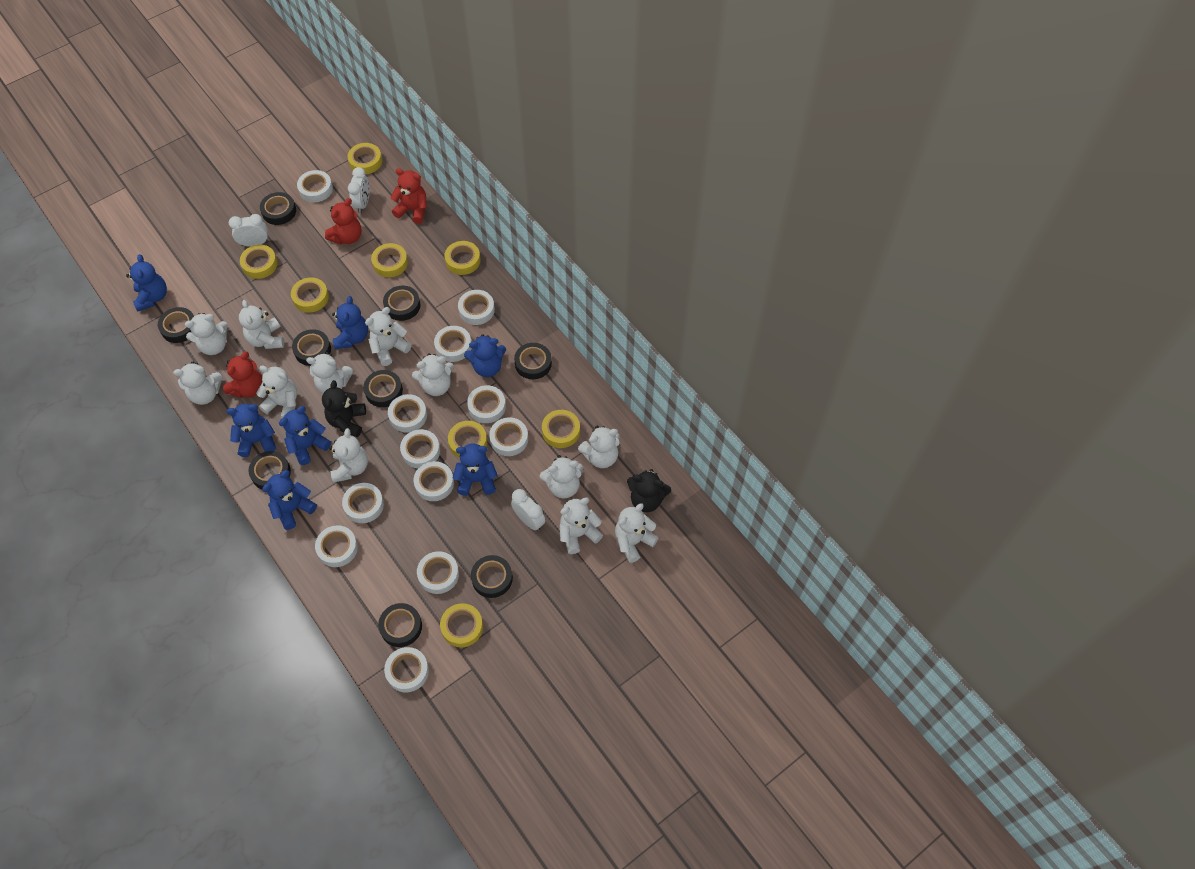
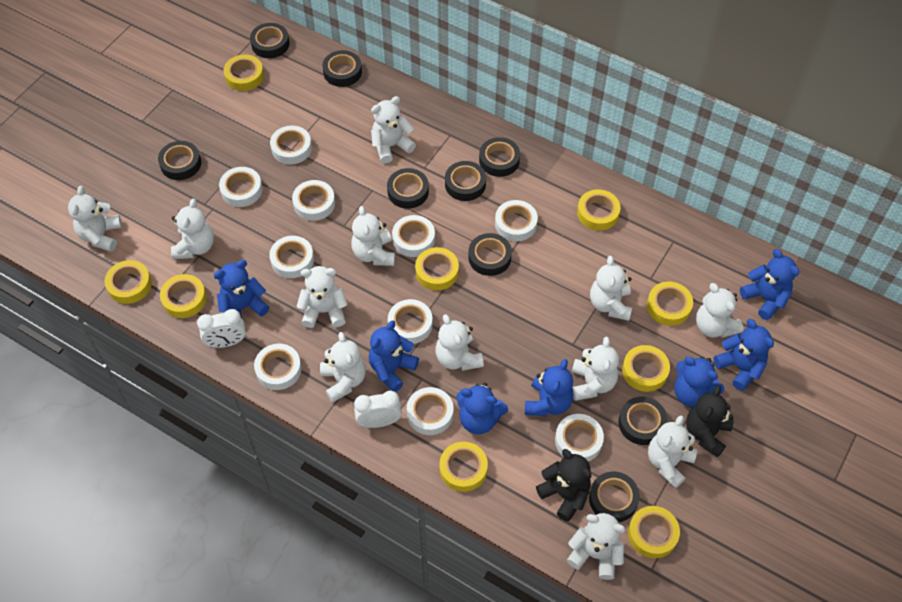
red teddy bear: 3 -> 0
white clock: 3 -> 2
white tape: 12 -> 10
yellow tape: 8 -> 9

